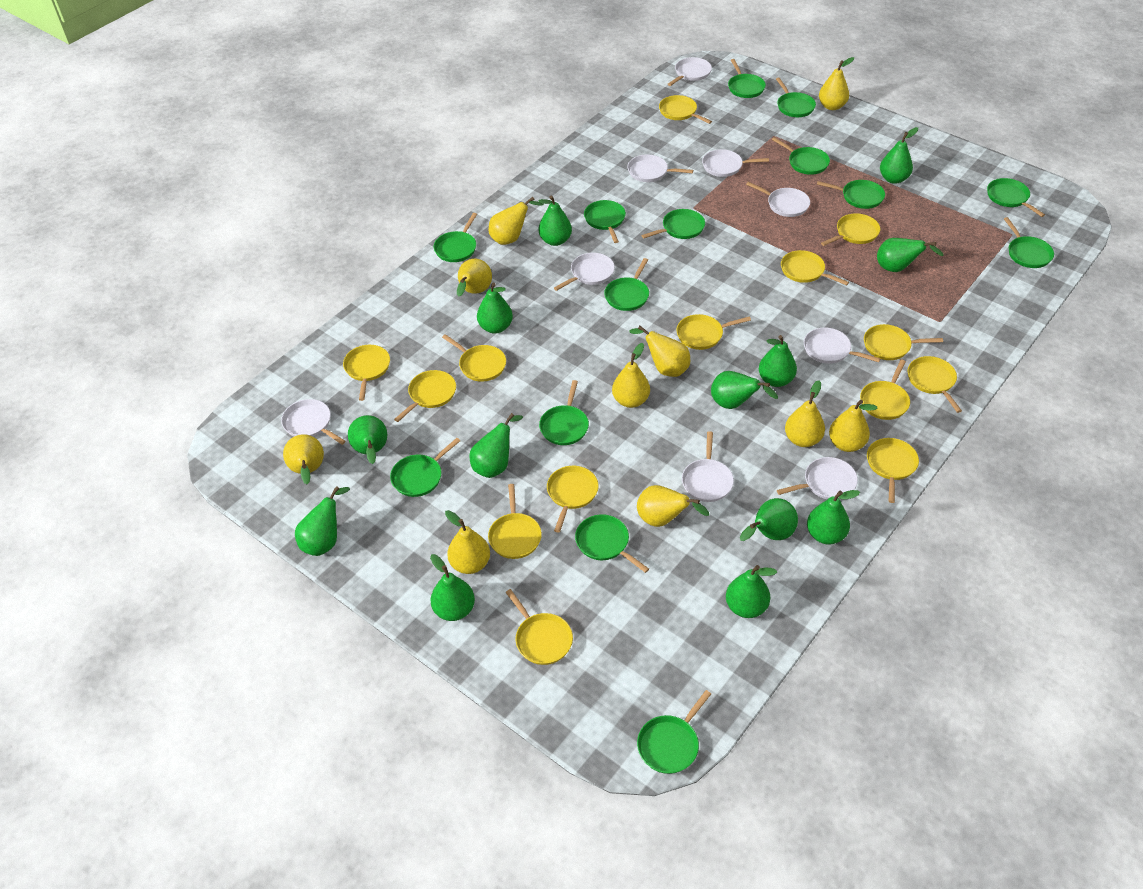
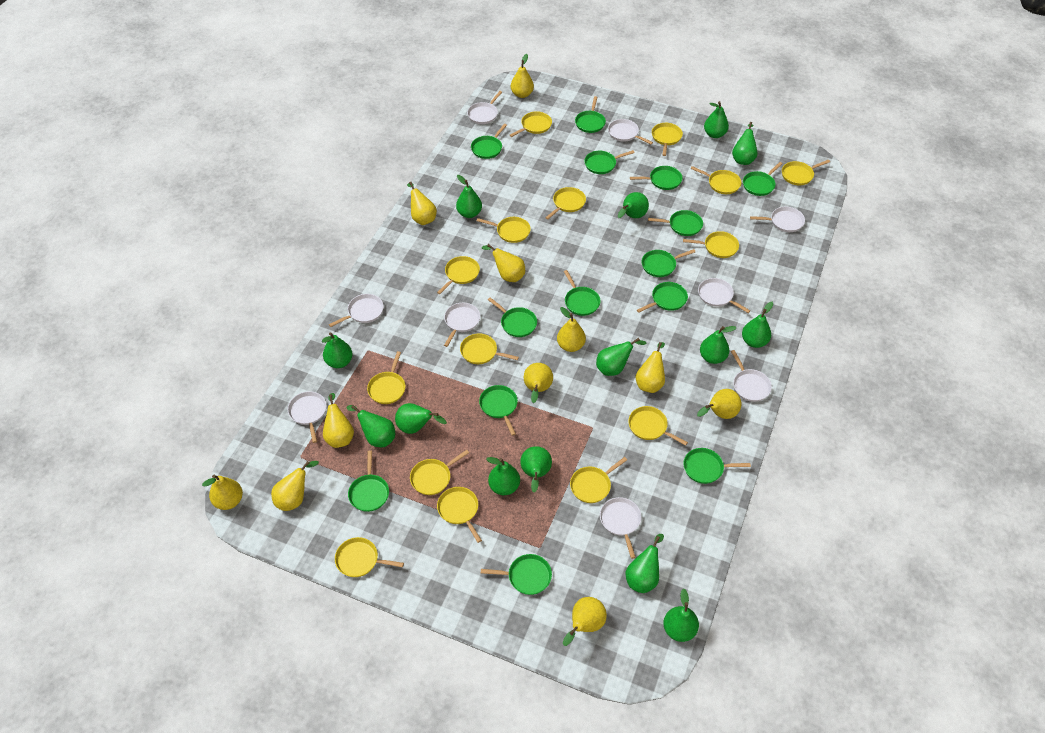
green pear: 13 -> 14
yellow pan: 14 -> 15
yellow pear: 10 -> 11

